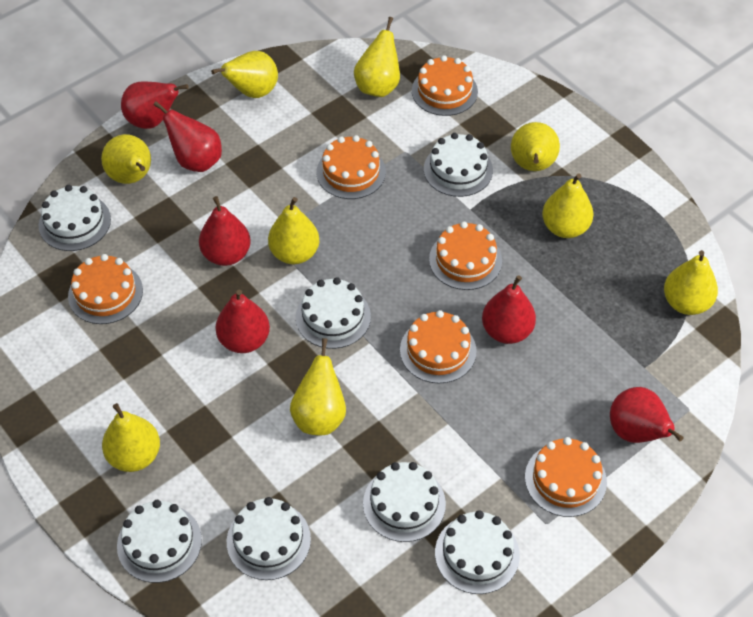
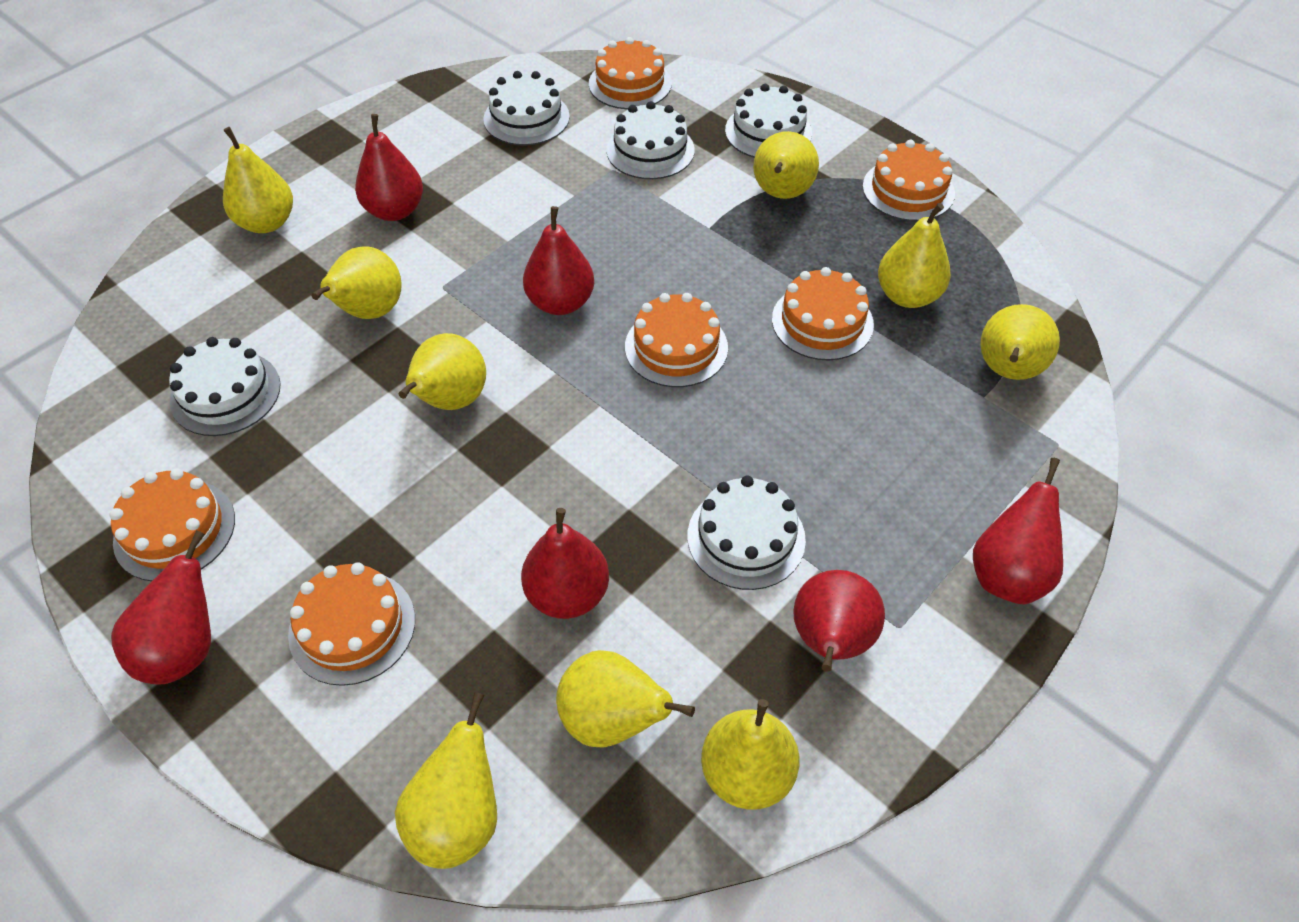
white cake: 7 -> 5

